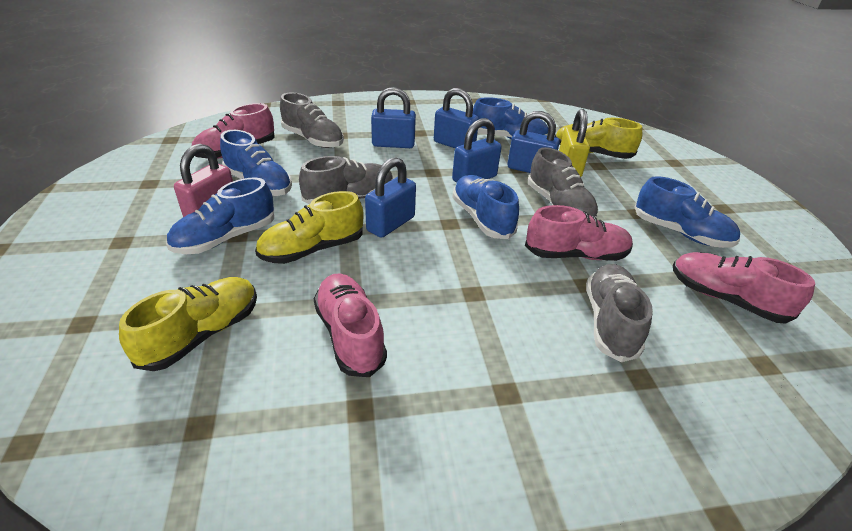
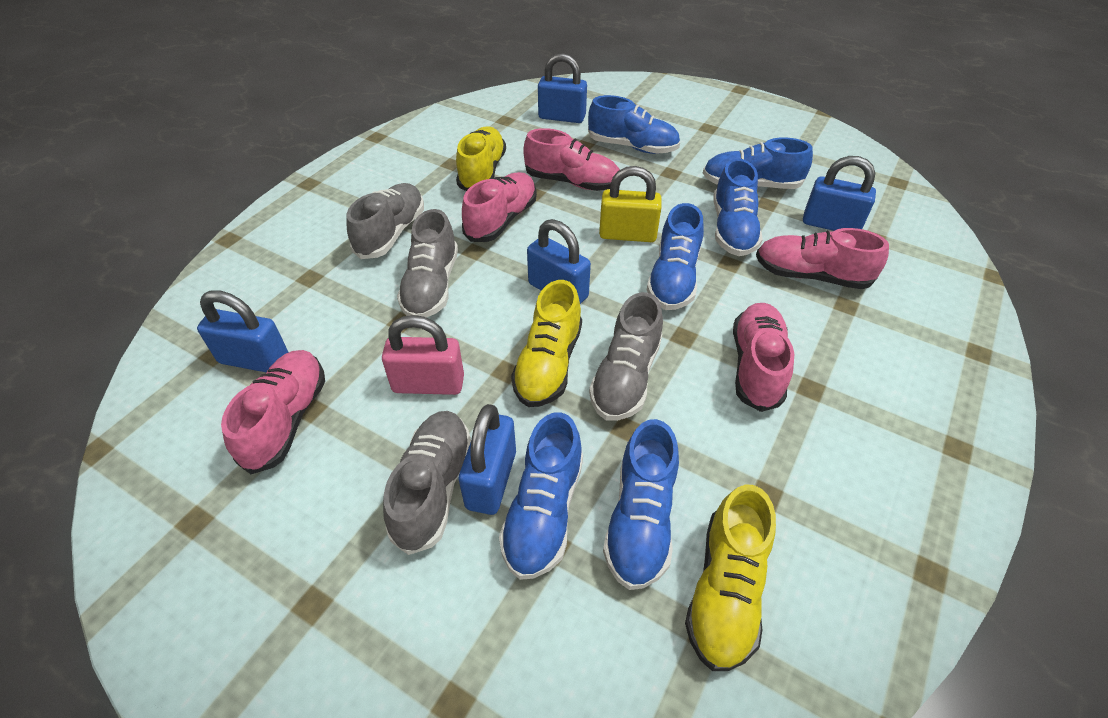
blue shoe: 5 -> 6
pink shoe: 4 -> 5

